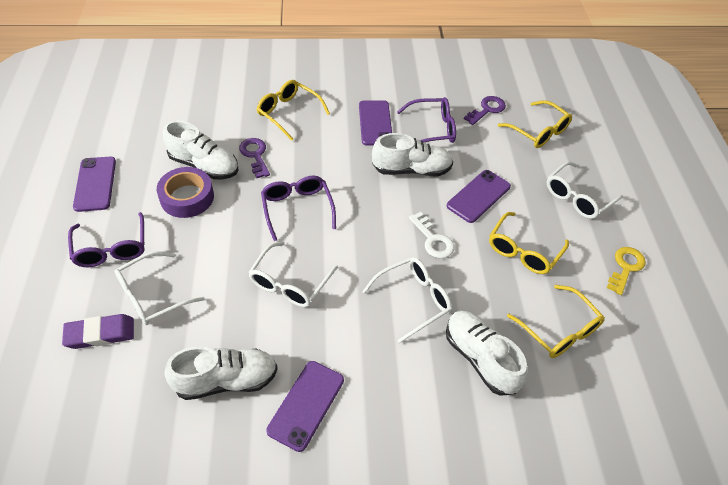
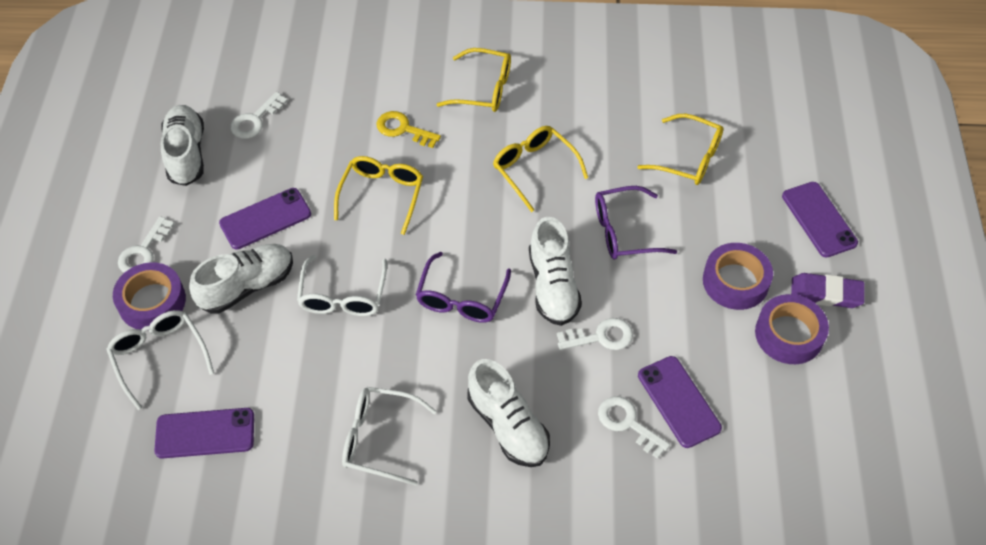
purple glasses: 3 -> 2
purple key: 2 -> 0
purple tape: 1 -> 3
white glasses: 4 -> 3
white key: 1 -> 4

